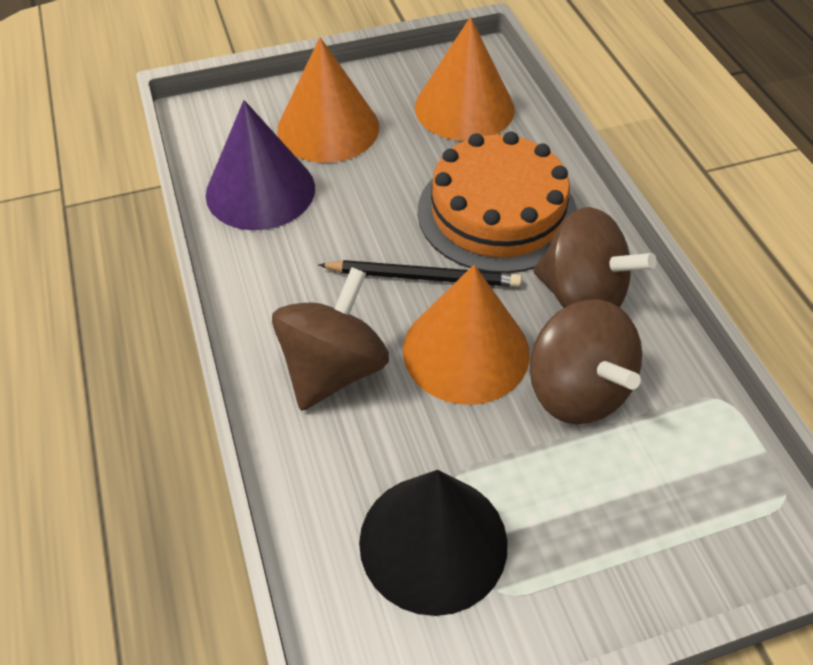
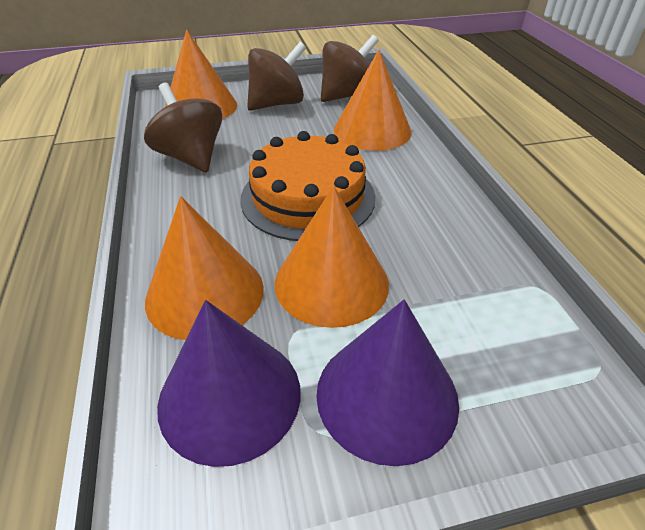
black cone: 1 -> 0
black pencil: 1 -> 0
orange cone: 3 -> 4
purple cone: 1 -> 2

